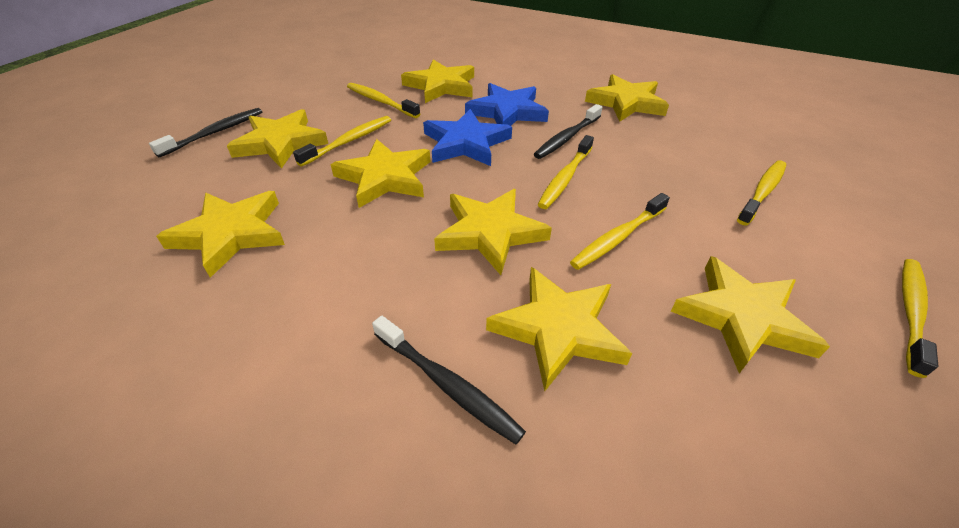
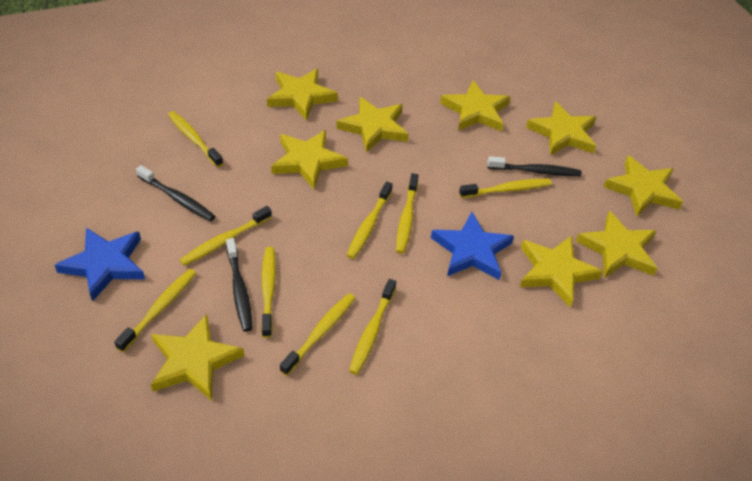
yellow star: 8 -> 9
yellow toothbrush: 6 -> 9

